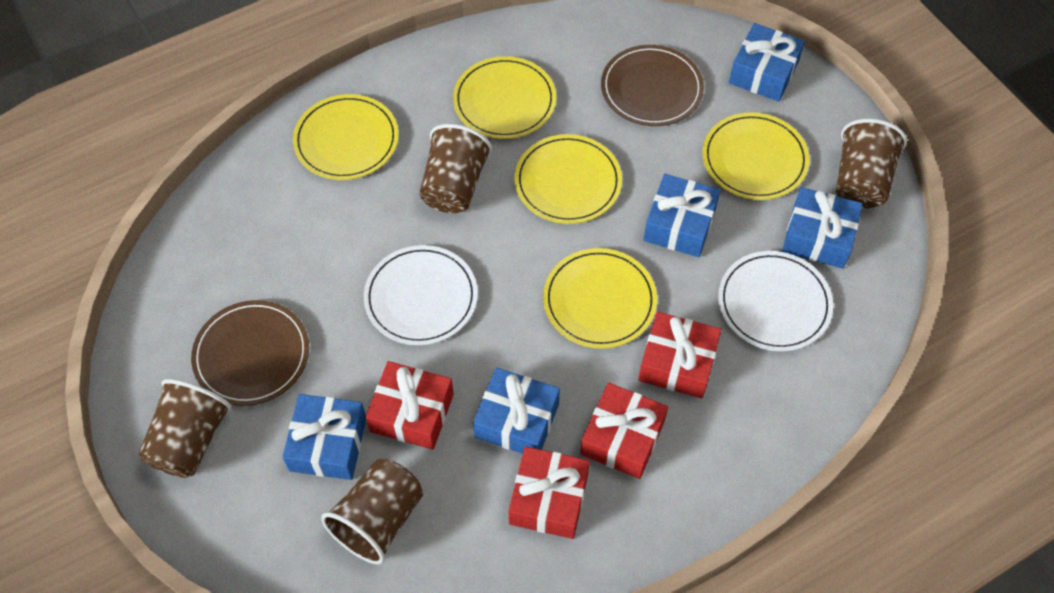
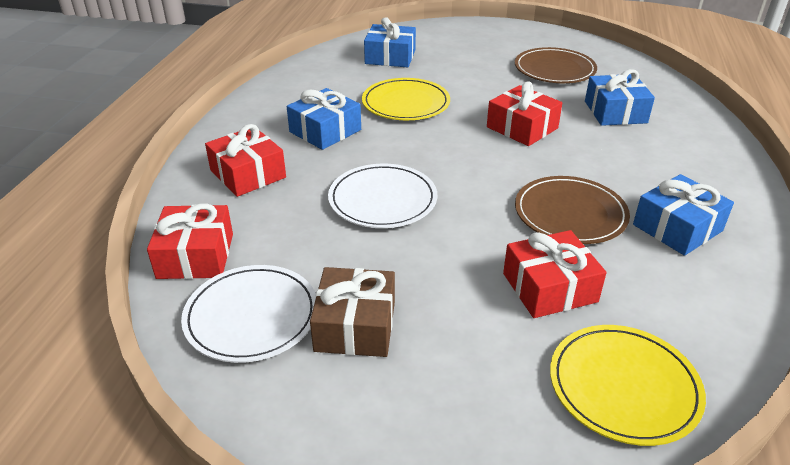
blue gift: 5 -> 4
brown cup: 4 -> 0
brown gift: 0 -> 1
yellow plate: 5 -> 2

